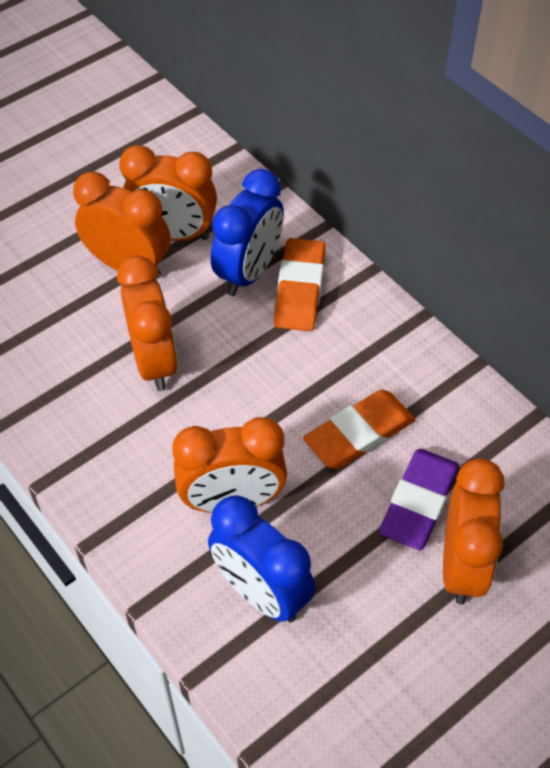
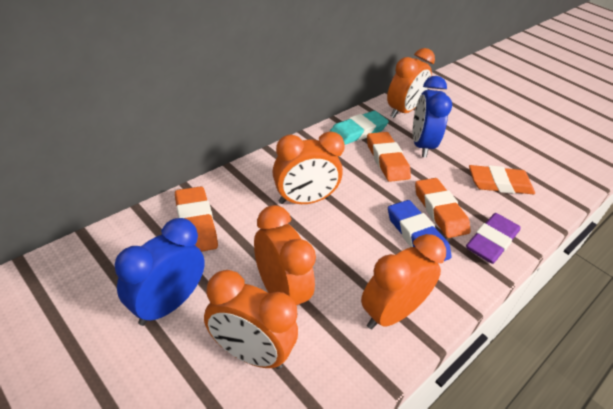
blue eraser: 0 -> 1
orange eraser: 2 -> 4
turquoise eraser: 0 -> 1

